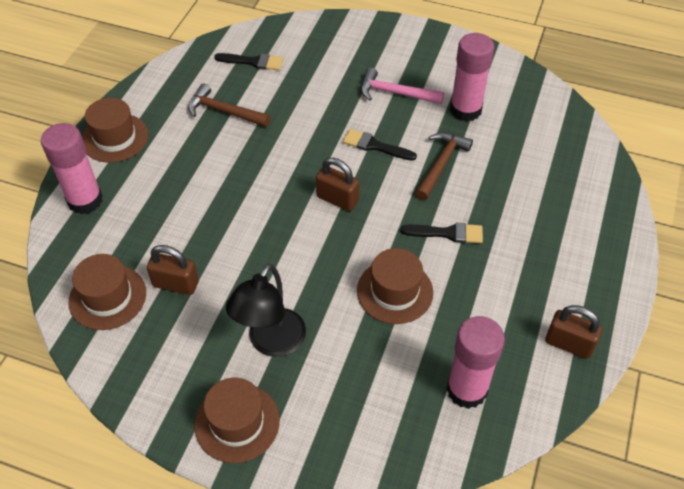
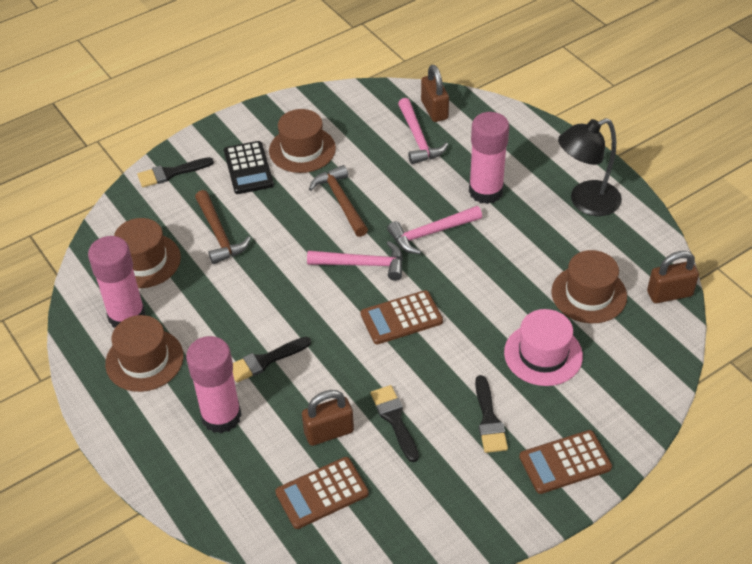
black brush: 3 -> 4
black calculator: 0 -> 1
brown calculator: 0 -> 3
pink hammer: 1 -> 3
pink hat: 0 -> 1

